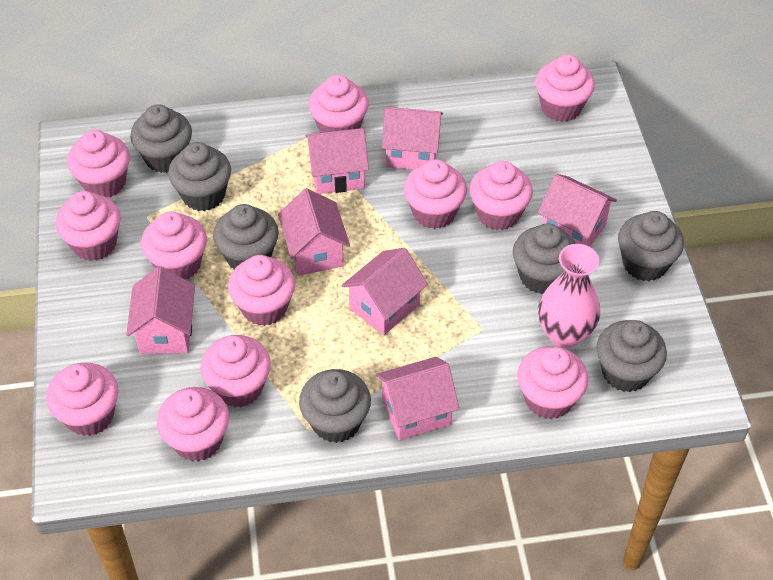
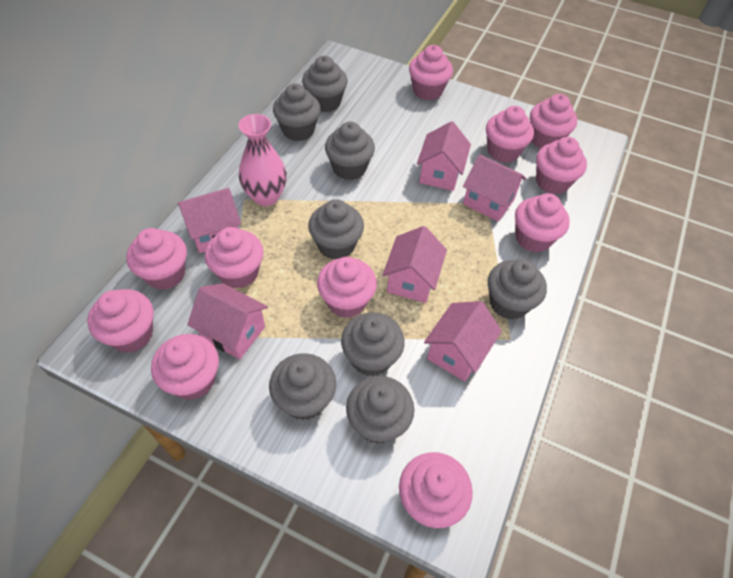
grey cupcake: 7 -> 8
pink cupcake: 12 -> 11
pink house: 7 -> 6

